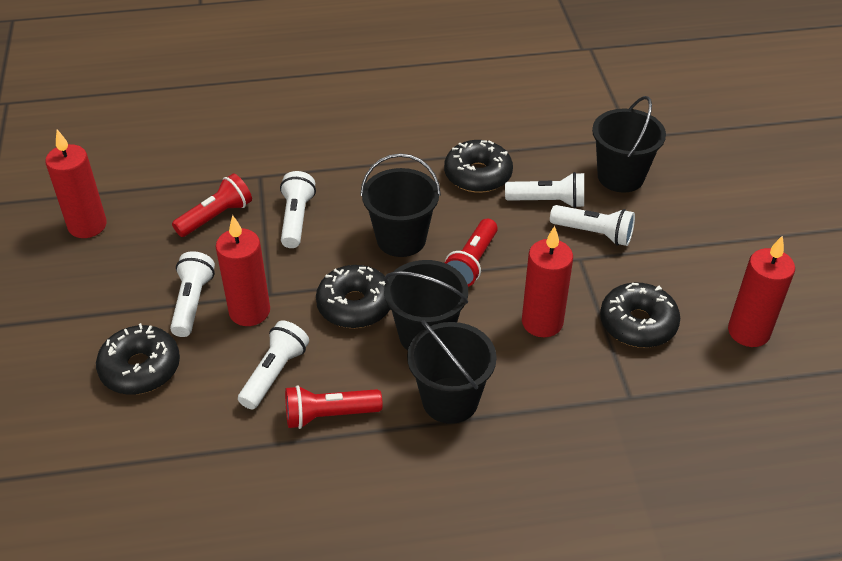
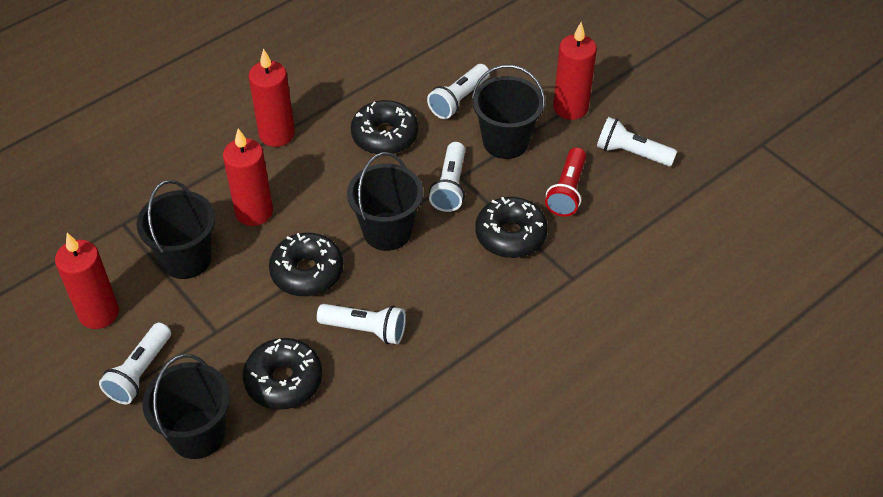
red flashlight: 3 -> 1

